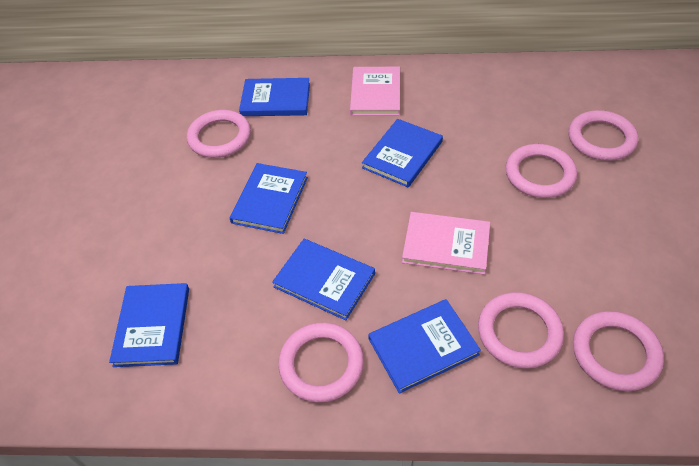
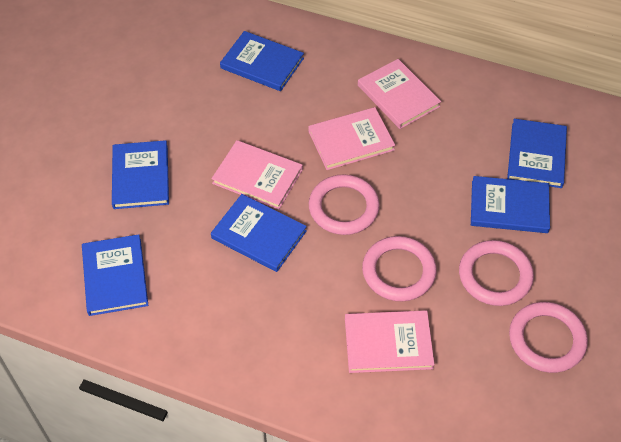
pink book: 2 -> 4
pink ring: 6 -> 4

